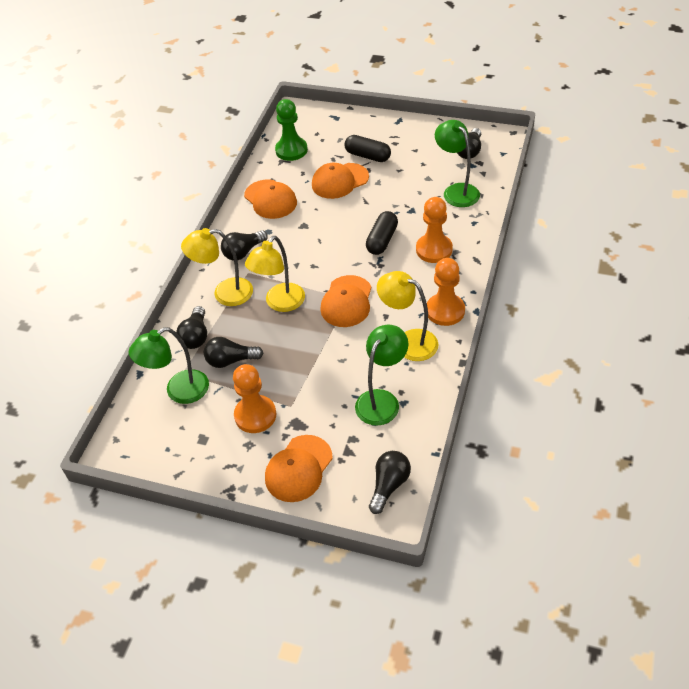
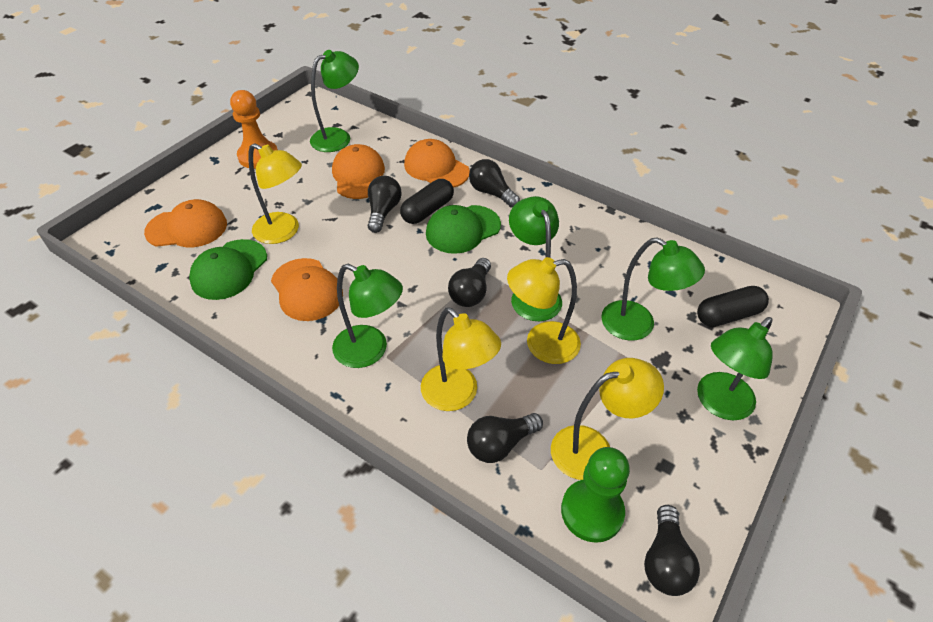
green cap: 0 -> 2
green lamp: 3 -> 5
orange pawn: 3 -> 1
yellow lamp: 3 -> 4

